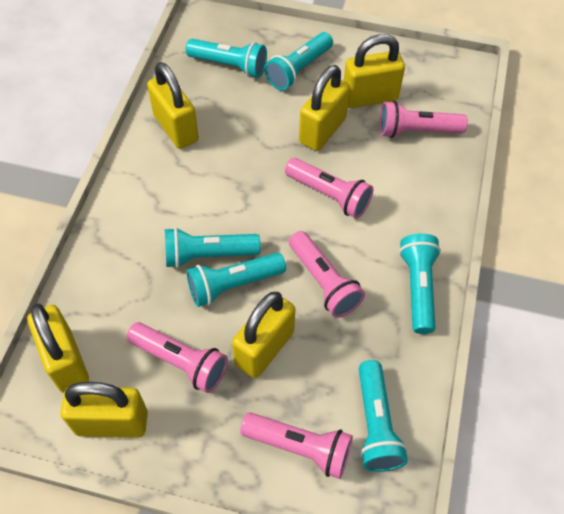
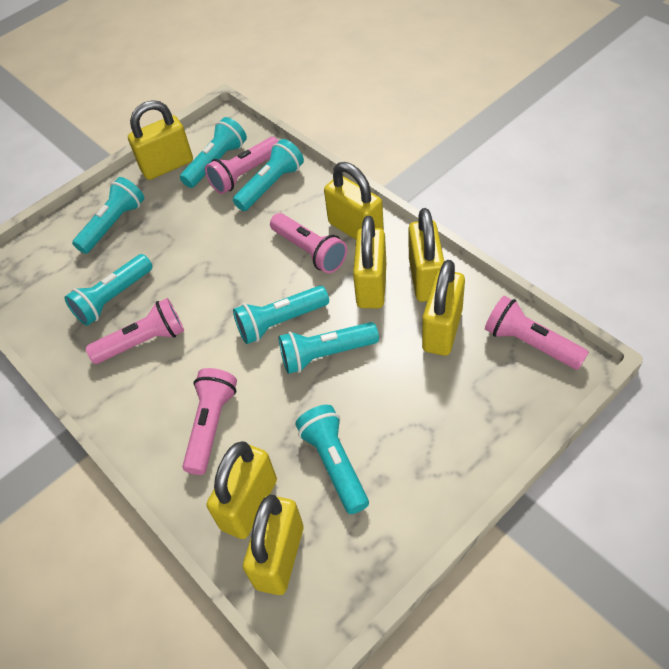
turquoise flashlight: 6 -> 7
yellow padlock: 6 -> 7

